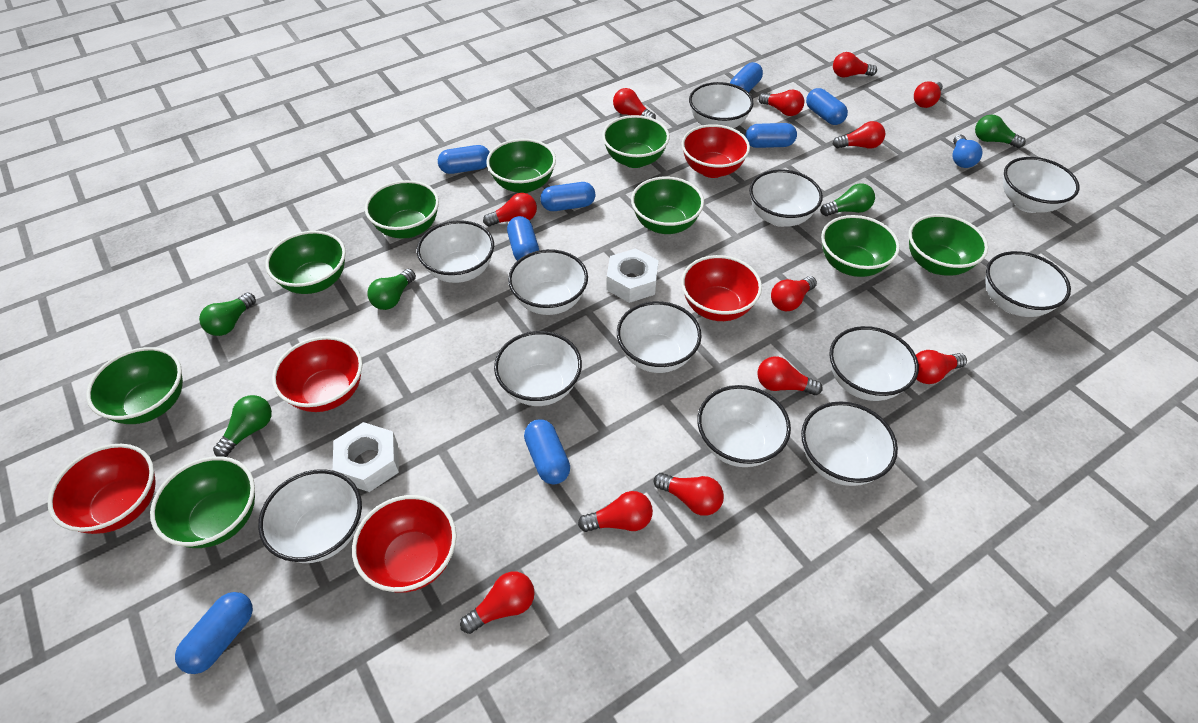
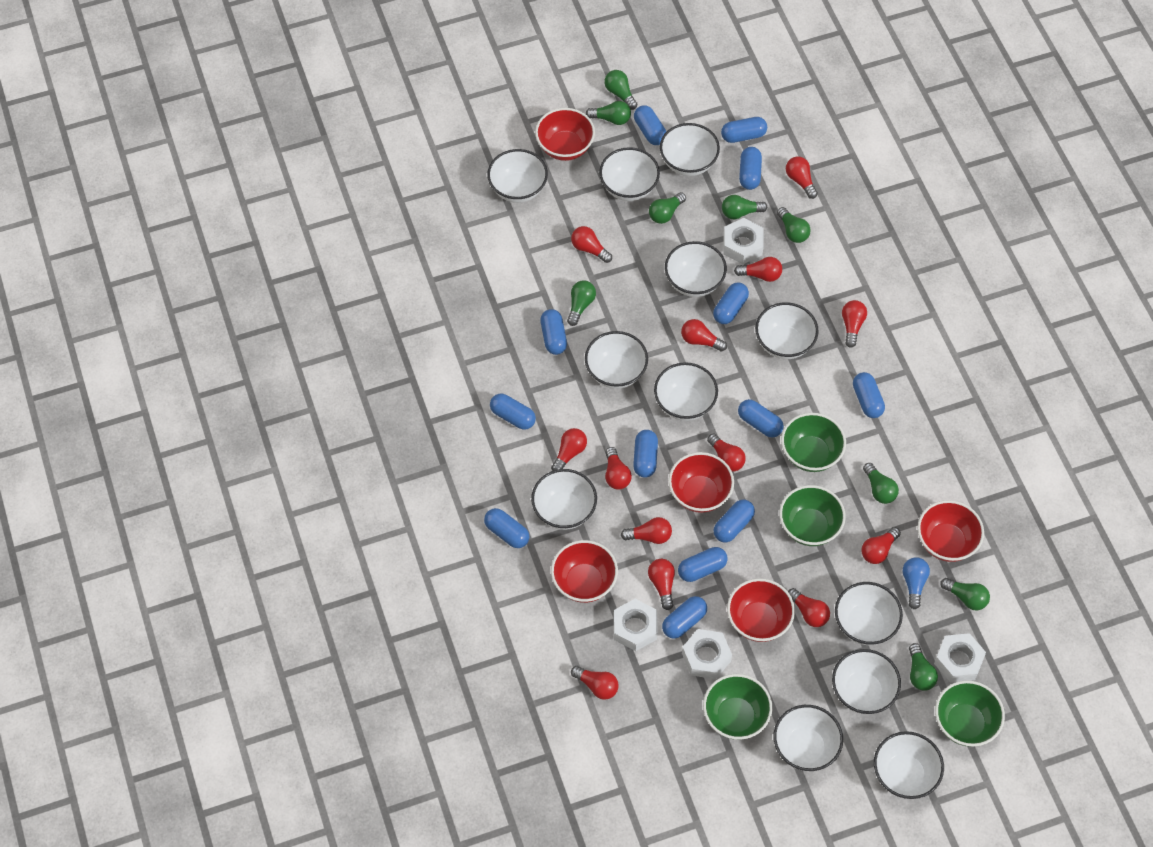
blue capsule: 8 -> 13
green bowl: 9 -> 4
green light bulb: 5 -> 9
red light bulb: 12 -> 13
white nut: 2 -> 4

